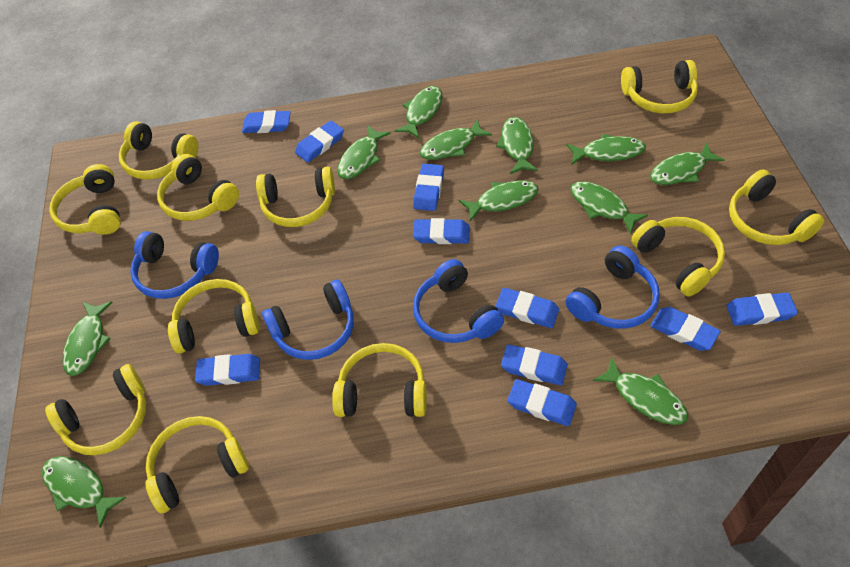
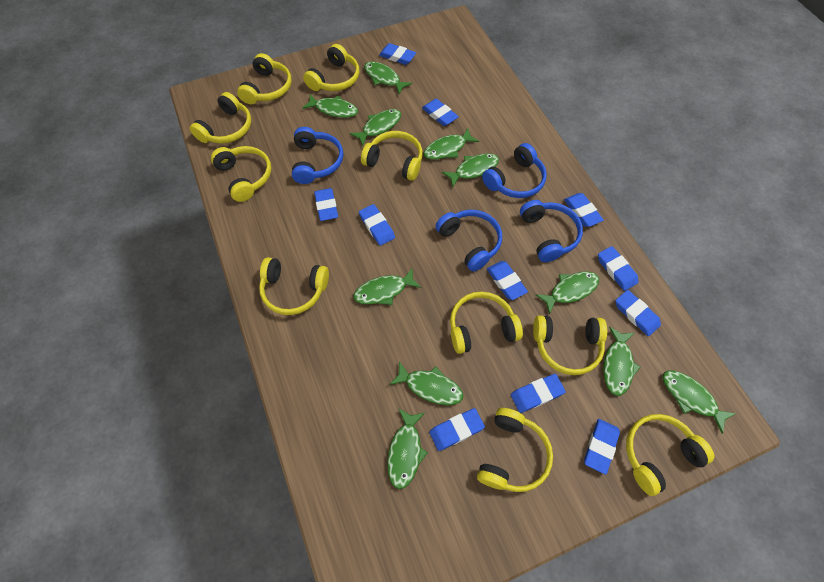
blue eraser: 10 -> 11
yellow headphones: 11 -> 10

